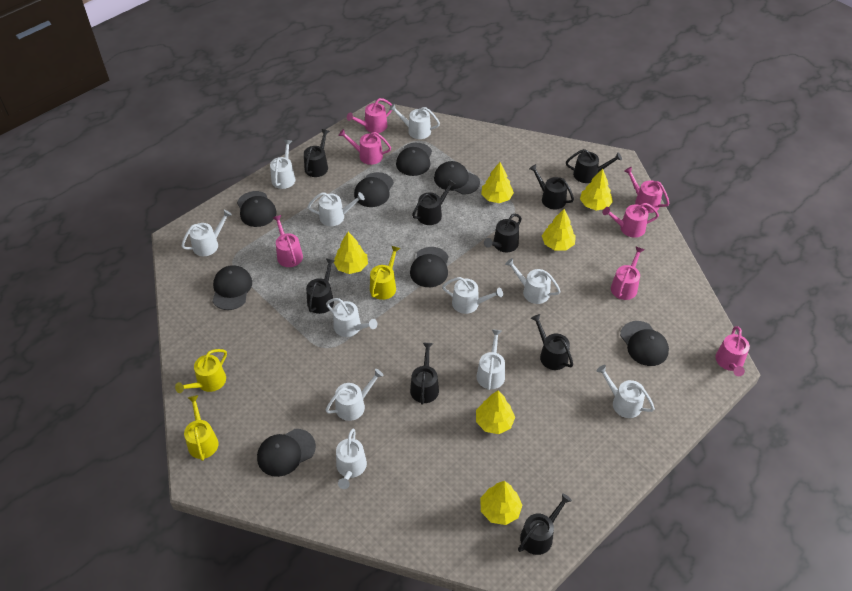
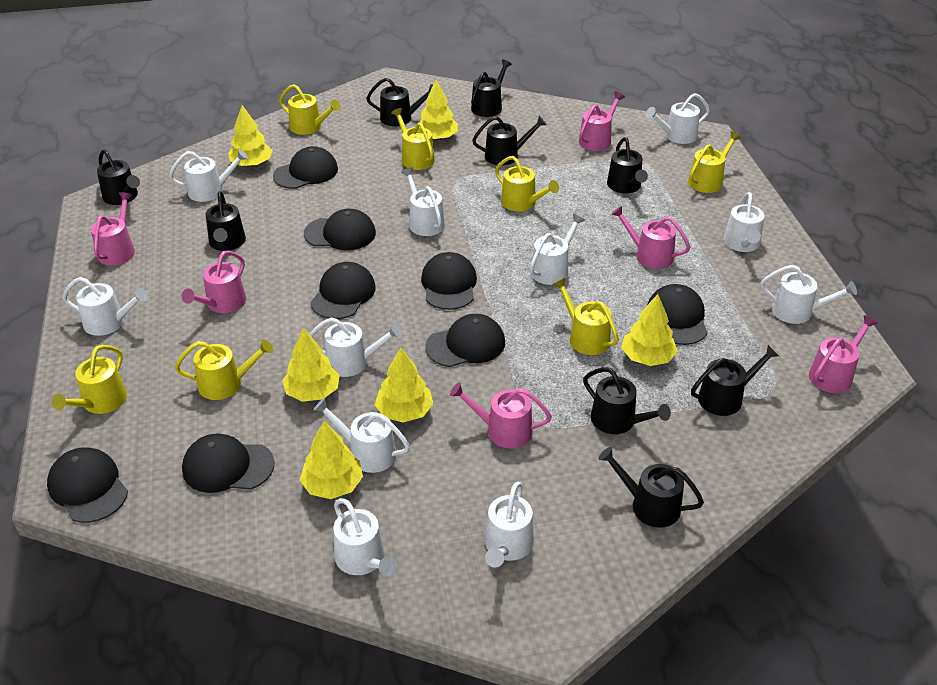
pink watering can: 7 -> 6
yellow watering can: 3 -> 7

